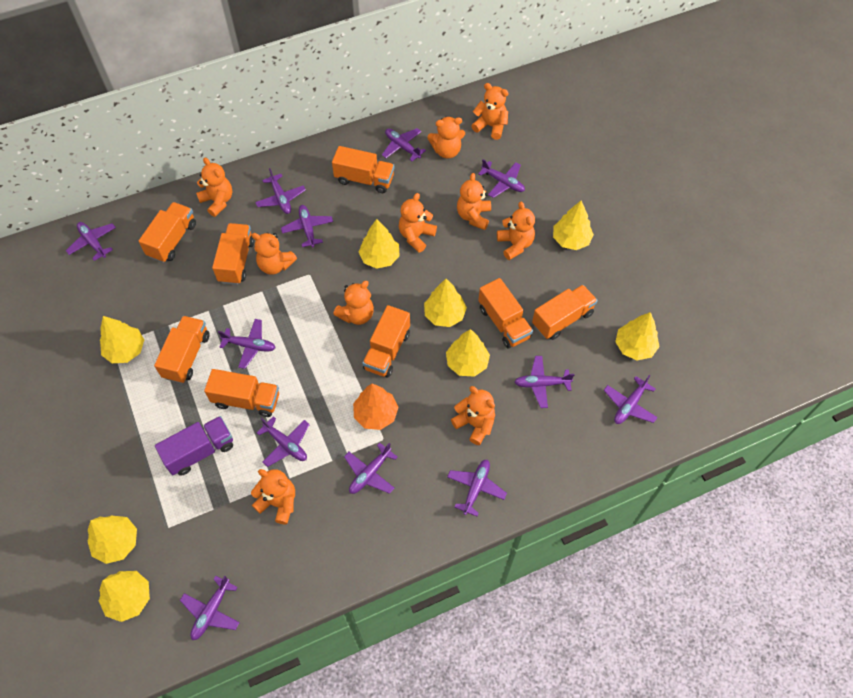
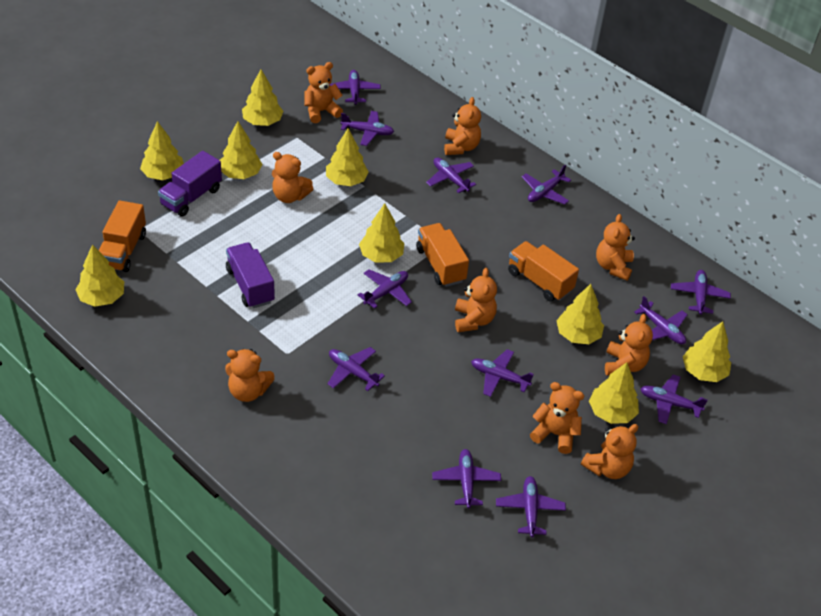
orange teddy bear: 10 -> 9
orange tree: 1 -> 0
orange truck: 8 -> 3
purple truck: 1 -> 2
yellow tree: 8 -> 9

